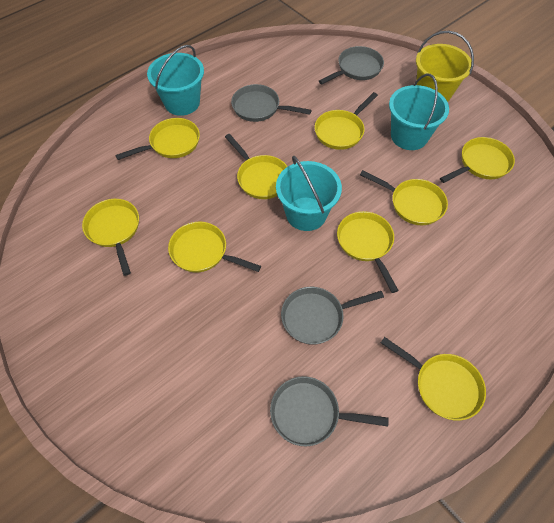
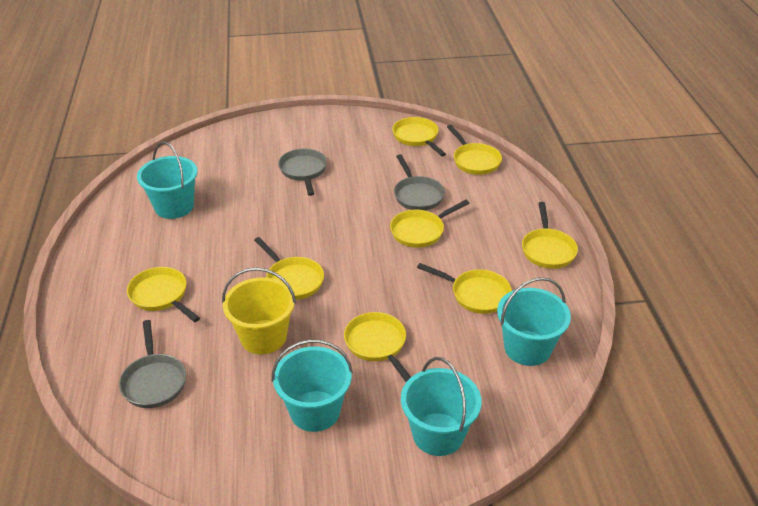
grey pan: 4 -> 3
turquoise bucket: 3 -> 4
yellow pan: 9 -> 8

